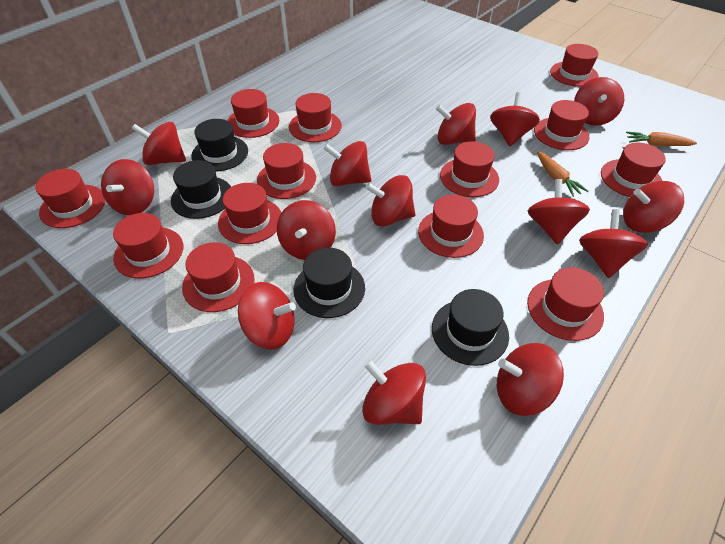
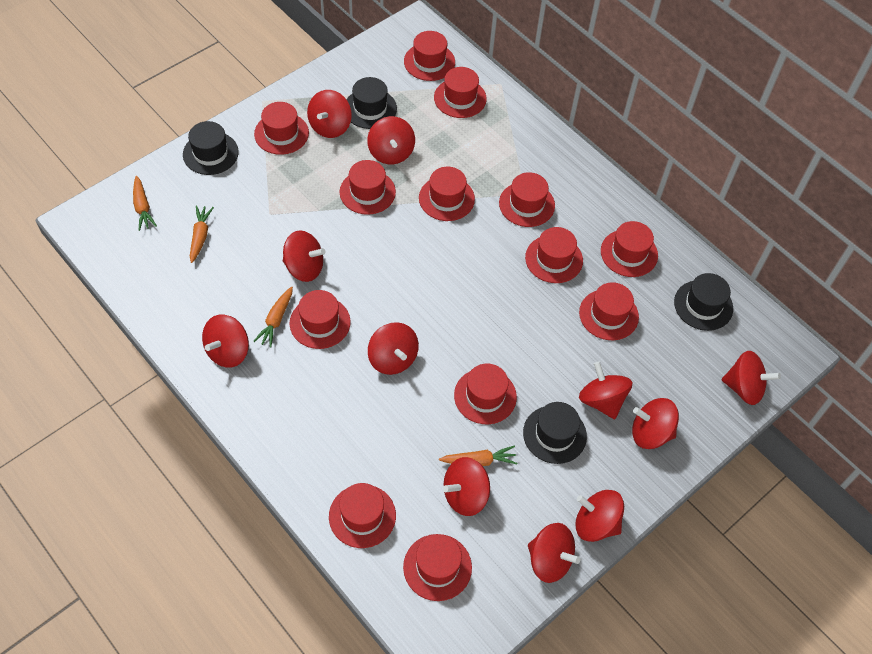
orange carrot: 2 -> 4
red spinning top: 14 -> 11

